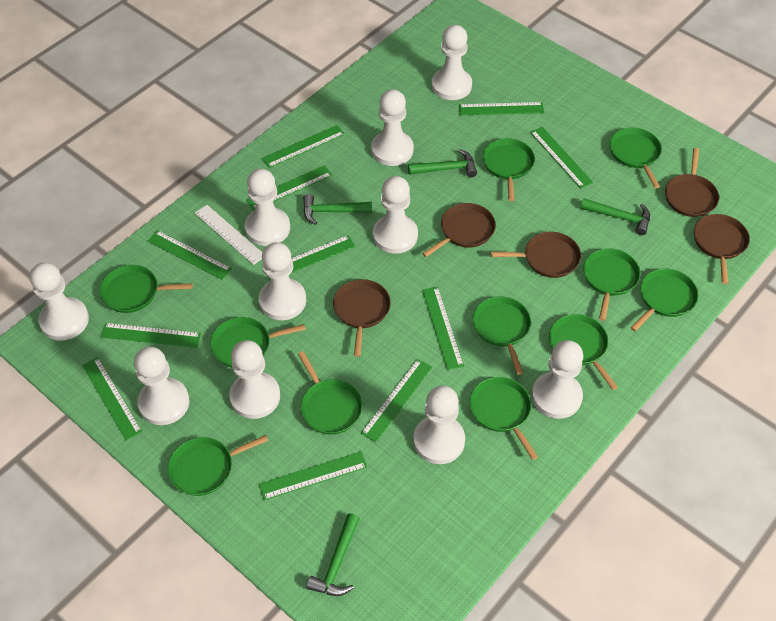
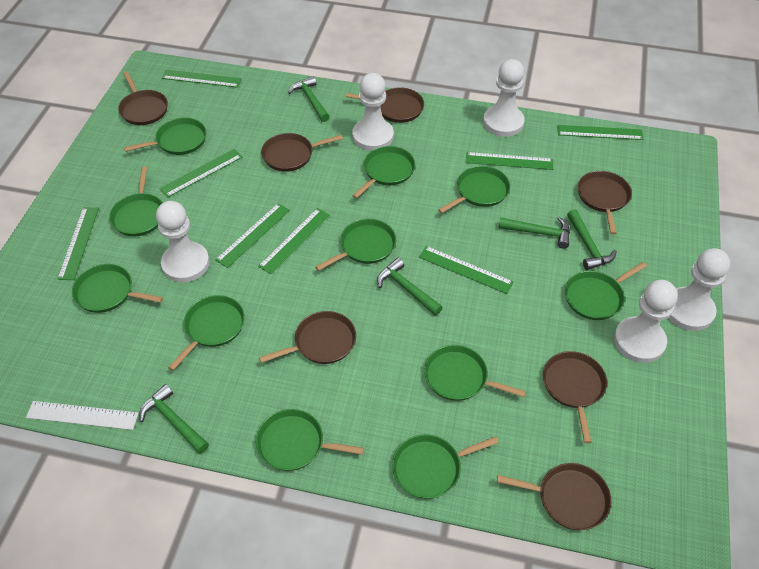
brown pan: 5 -> 7
green hammer: 4 -> 5
green ruler: 11 -> 8
white pawn: 10 -> 5

